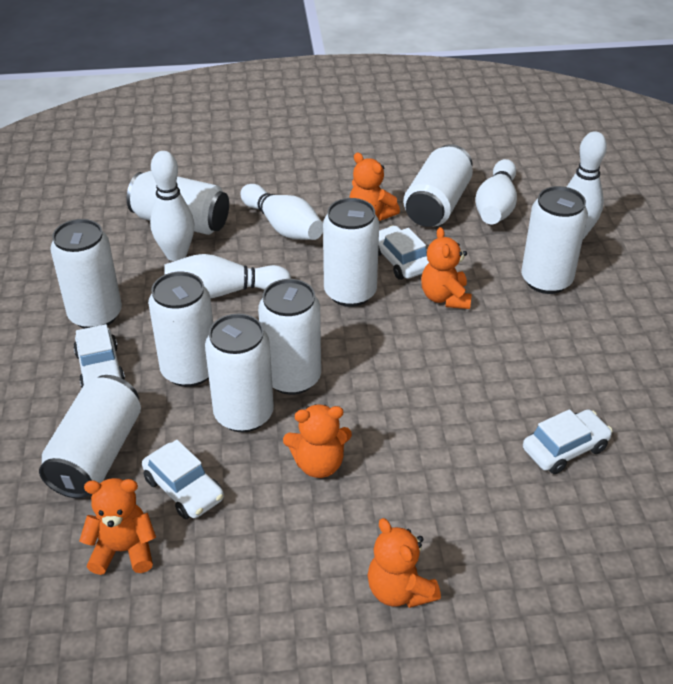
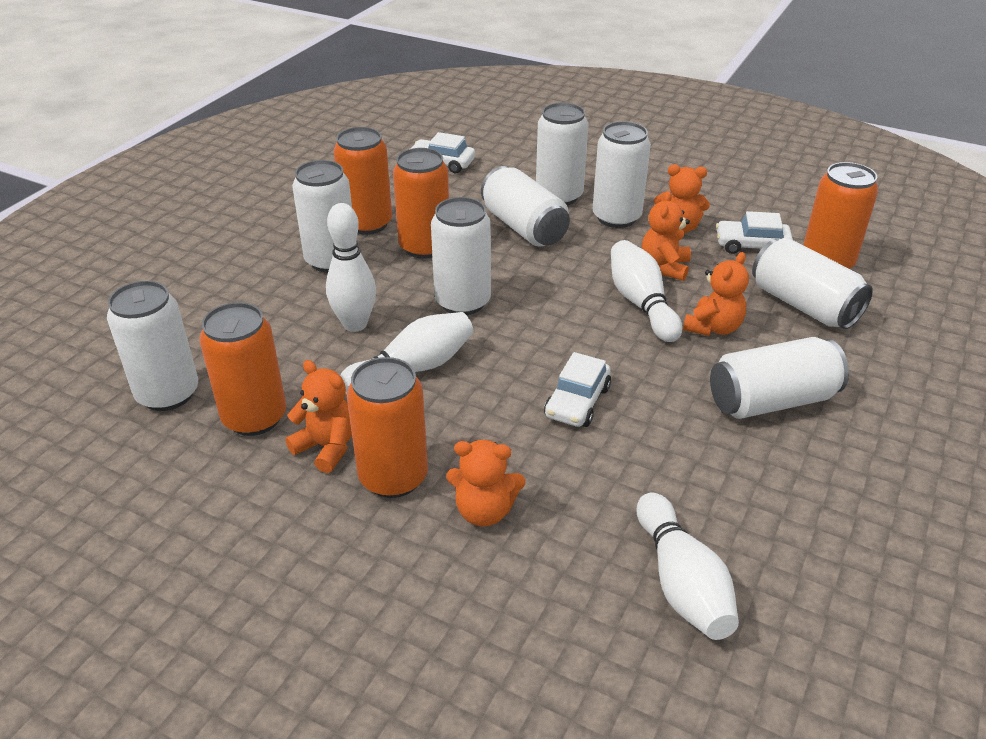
orange can: 0 -> 5
white bowling pin: 5 -> 4
white can: 9 -> 8
white car: 4 -> 3

